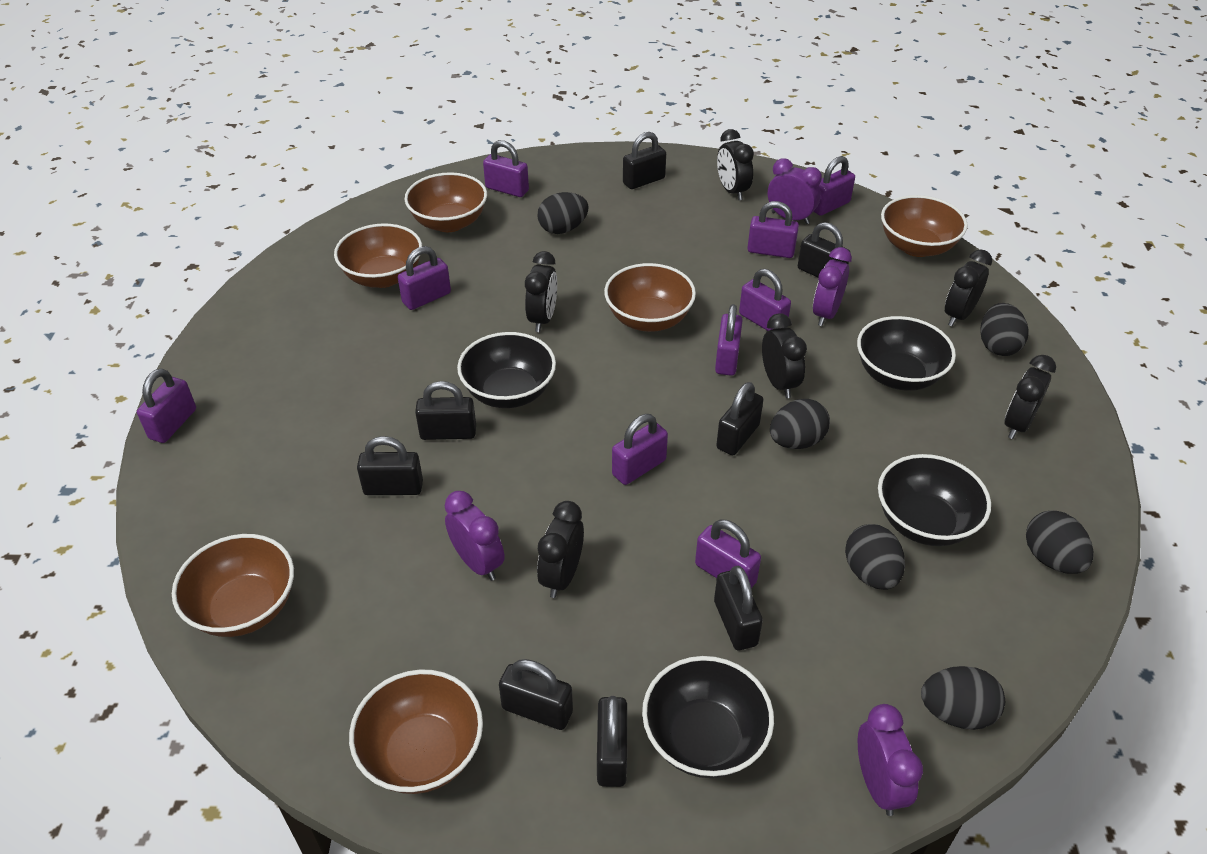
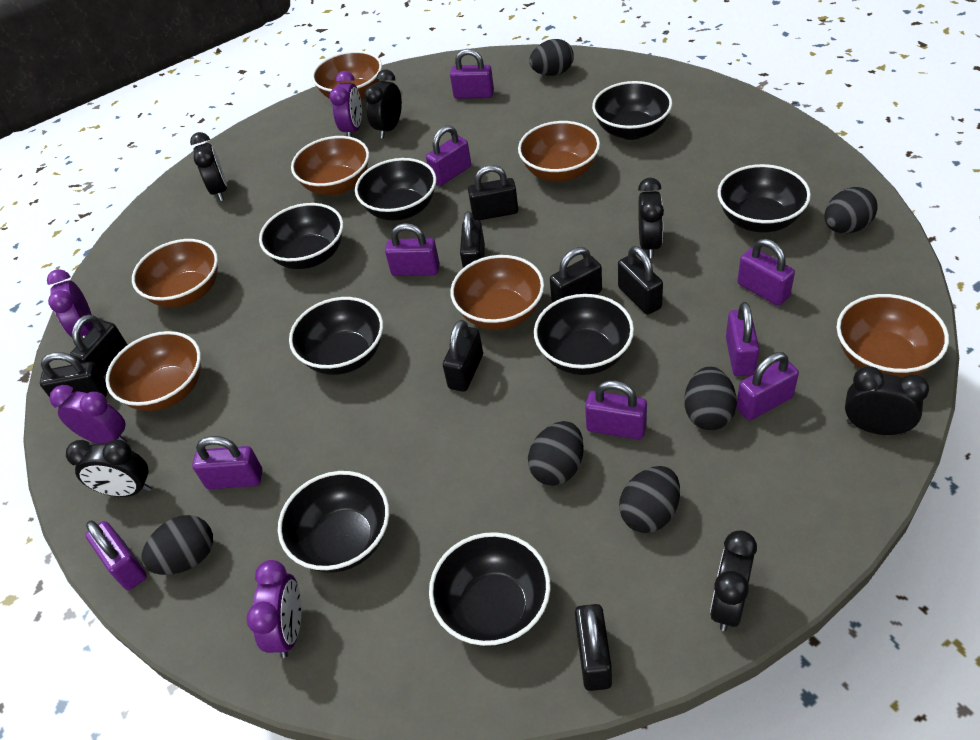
black bowl: 4 -> 8
brown bowl: 6 -> 7

